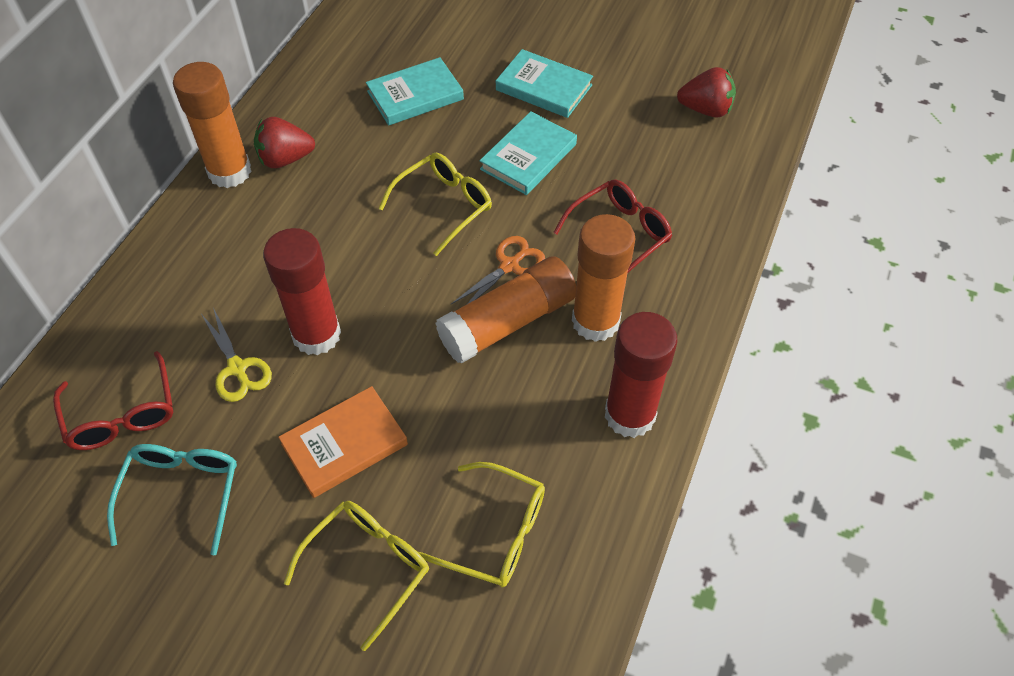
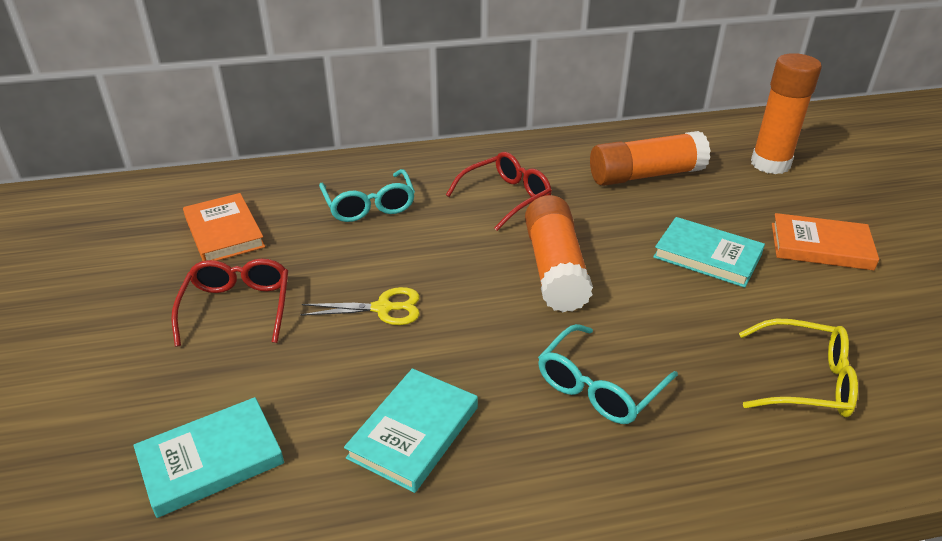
orange book: 1 -> 2
orange scissors: 1 -> 0
red glue stick: 2 -> 0
red strawberry: 2 -> 0
turquoise glasses: 1 -> 2
yellow glasses: 3 -> 1

